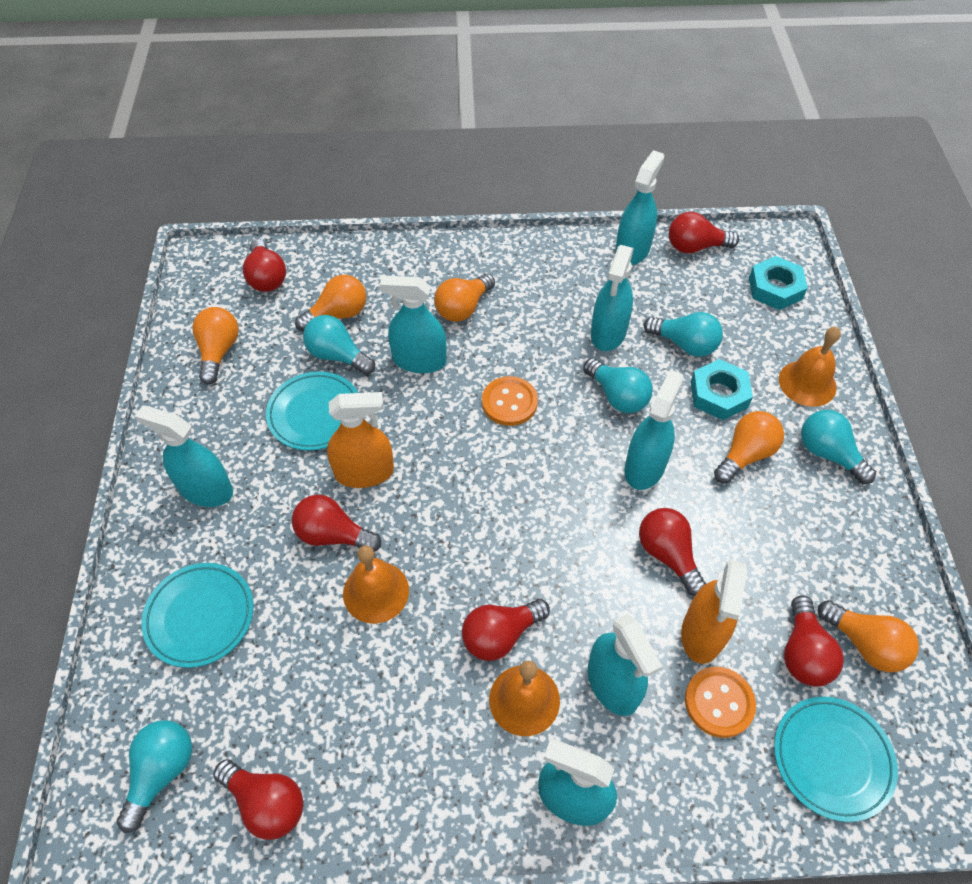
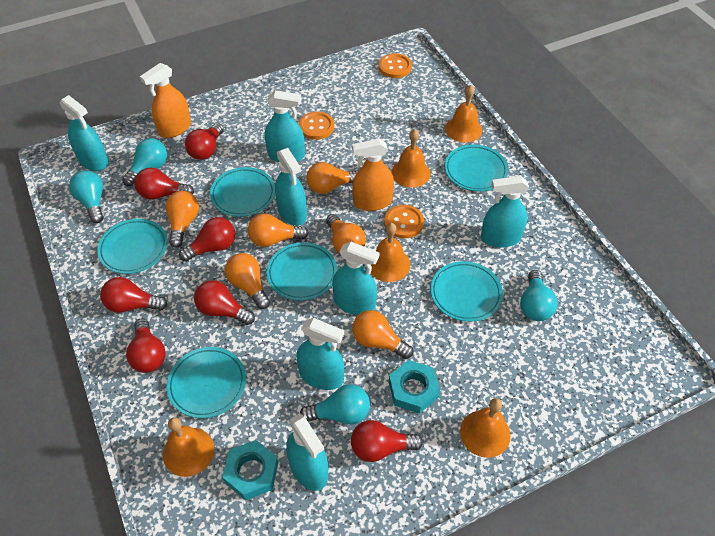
orange bell: 3 -> 5
orange button: 2 -> 3
orange light bulb: 5 -> 6
turquoise light bulb: 5 -> 4
turquoise plate: 3 -> 6

